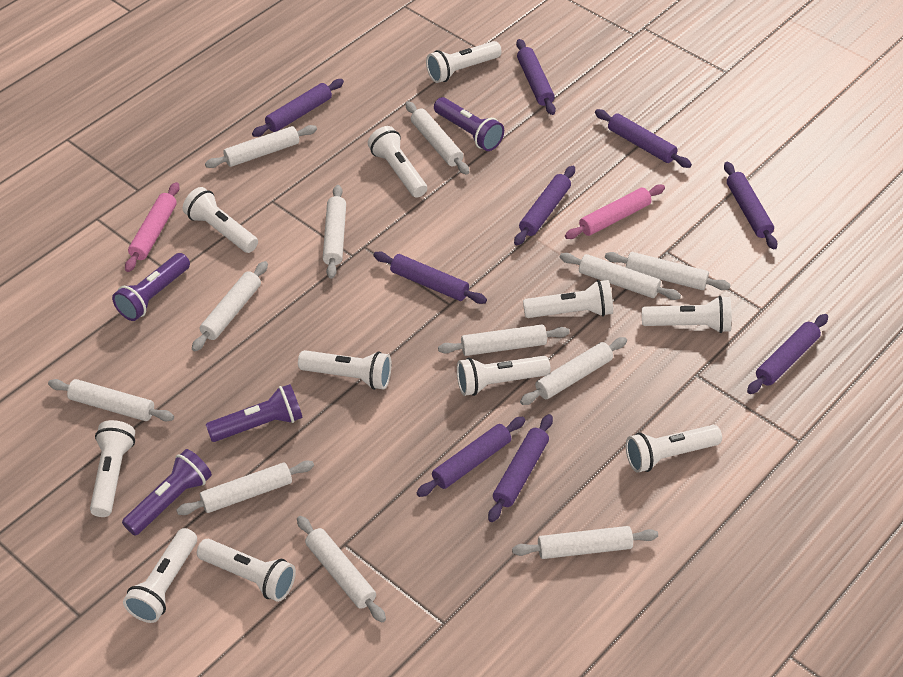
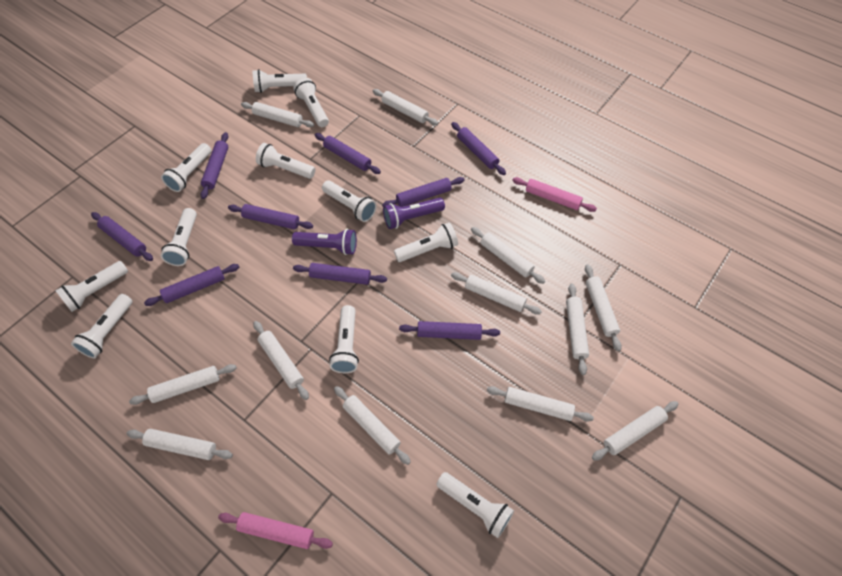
purple flashlight: 4 -> 2

